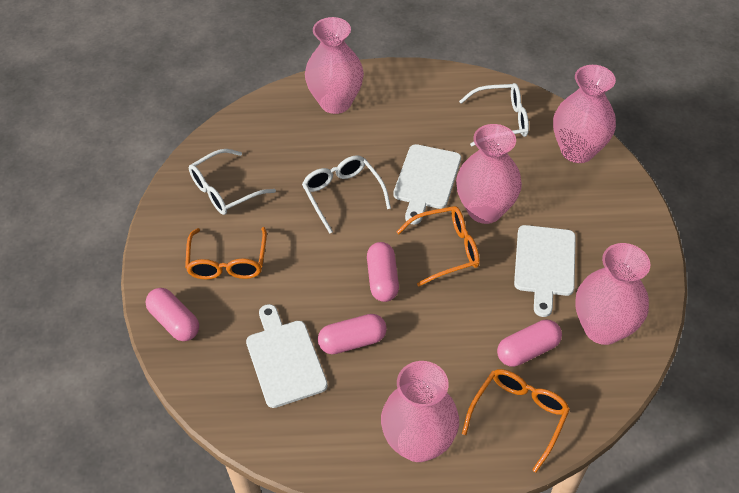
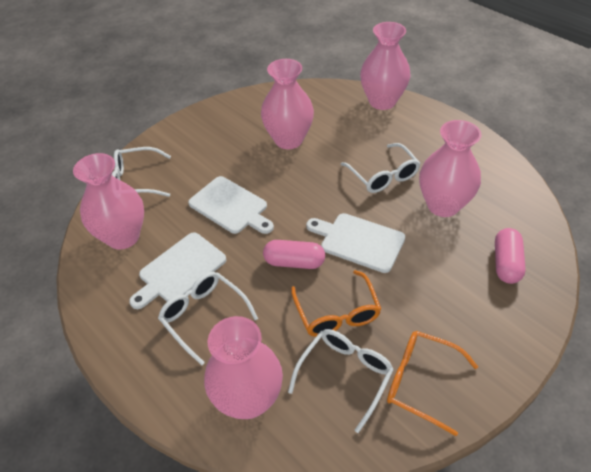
orange glasses: 3 -> 2
pink capsule: 4 -> 2
white glasses: 3 -> 4

